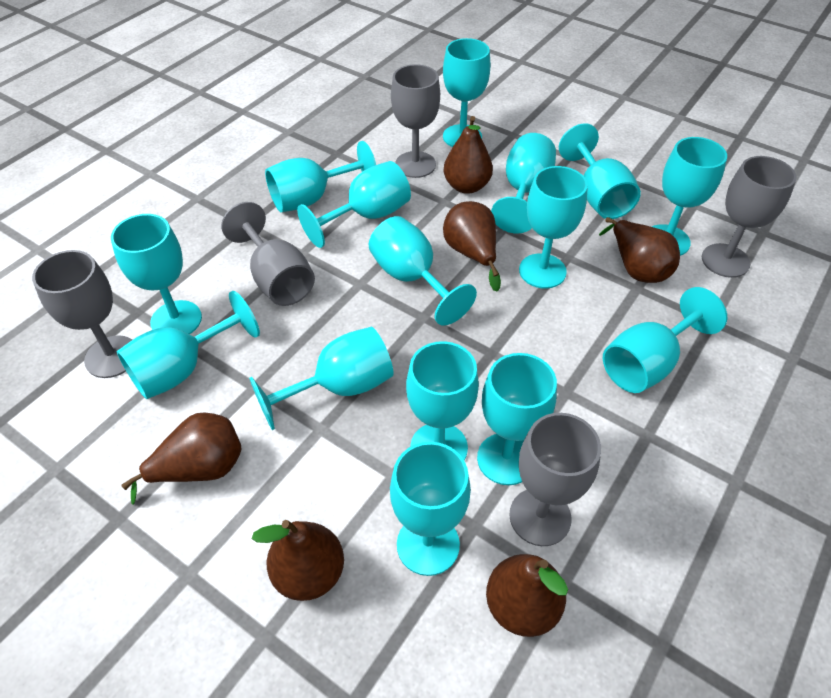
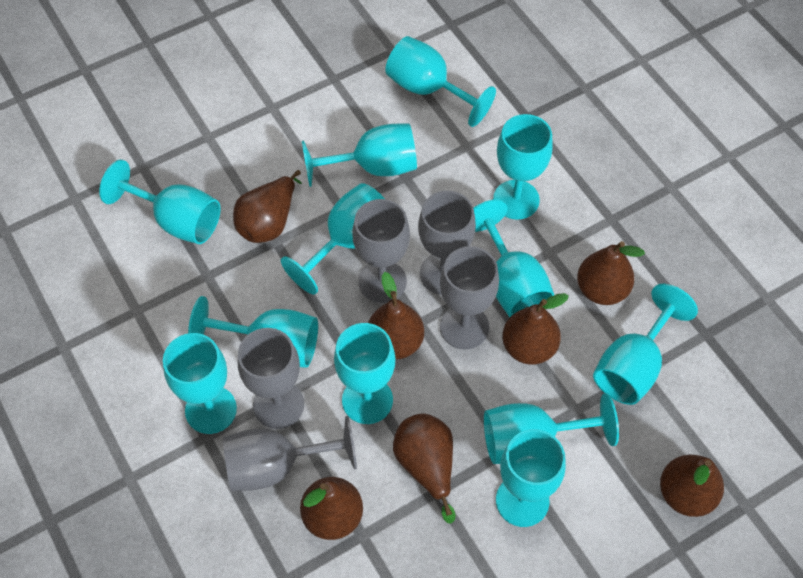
brown pear: 6 -> 7
turquoise goblet: 15 -> 12

